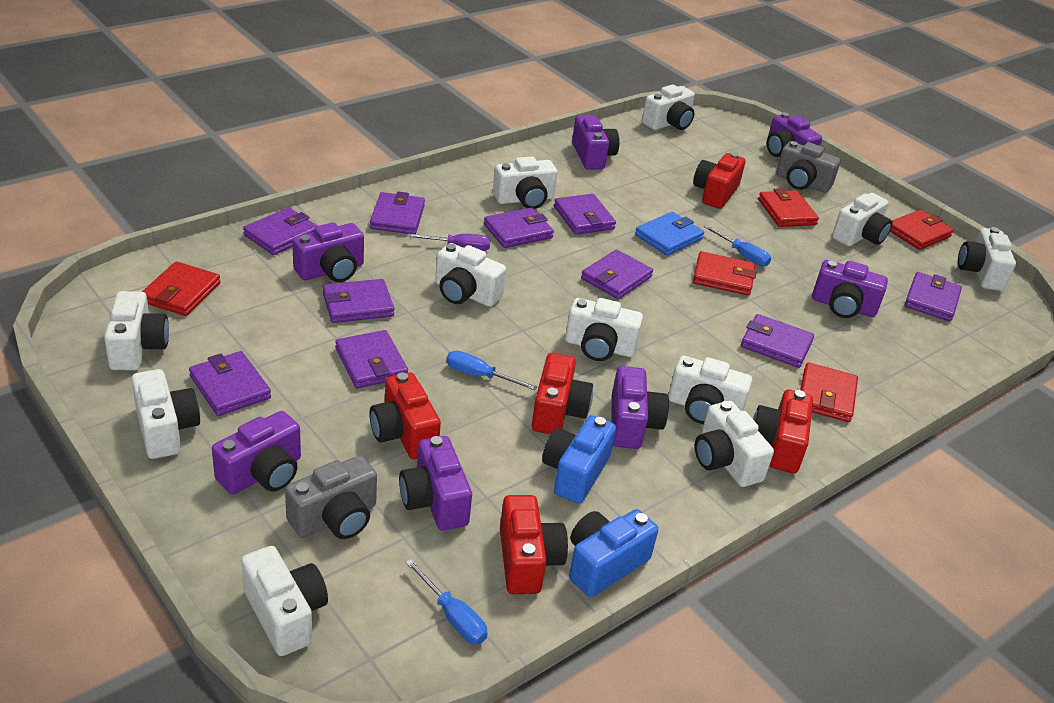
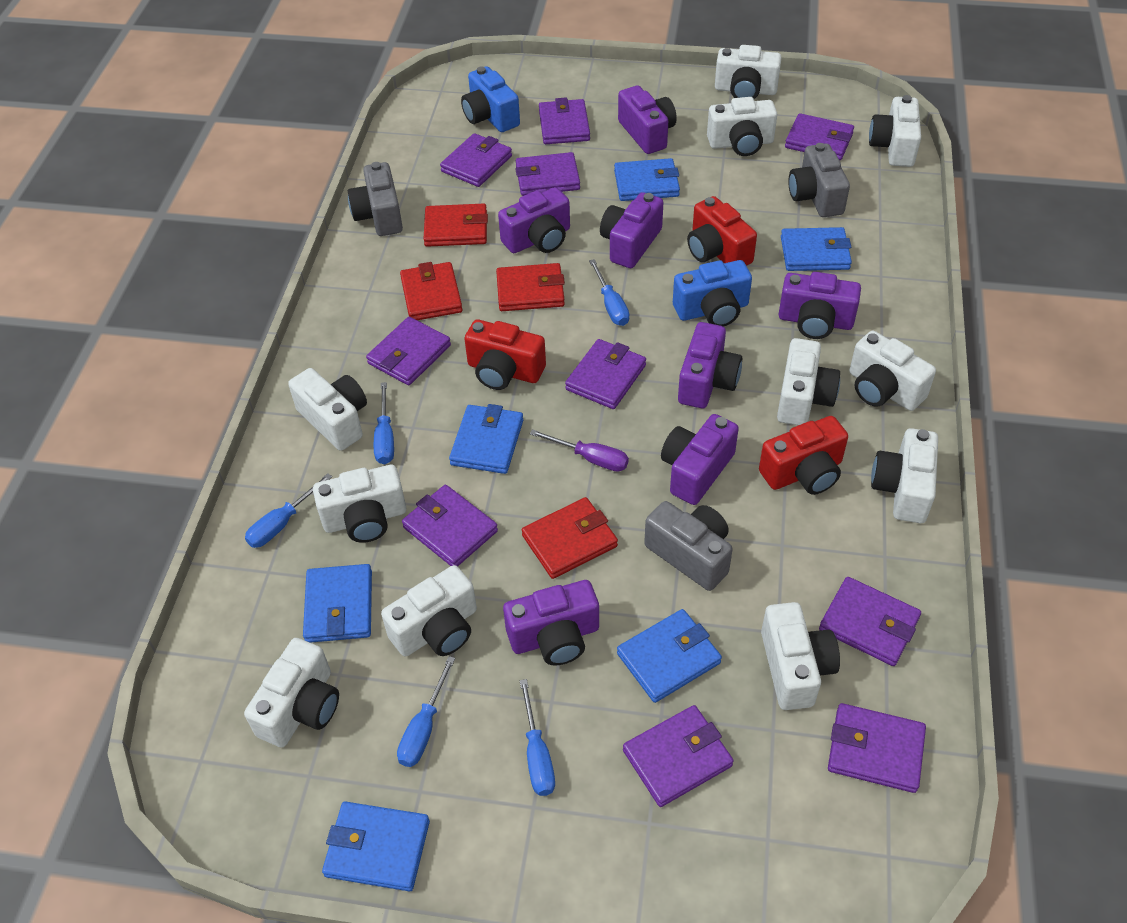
blue screwdriver: 3 -> 5
blue wallet: 1 -> 6
grey camera: 2 -> 3
red camera: 5 -> 3
red wallet: 5 -> 4

